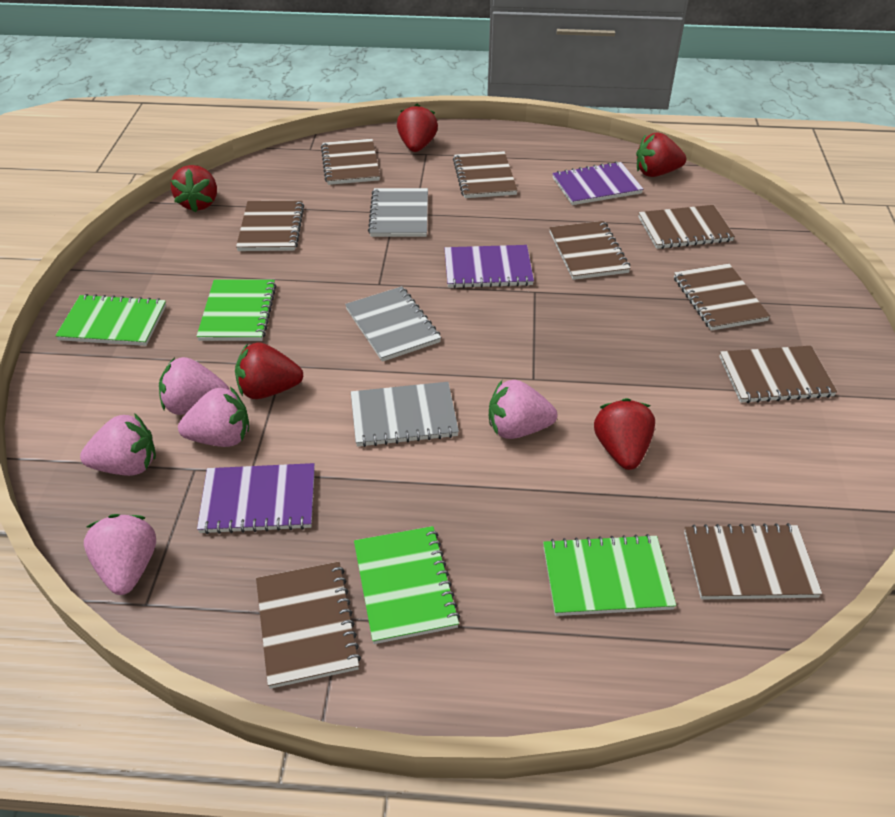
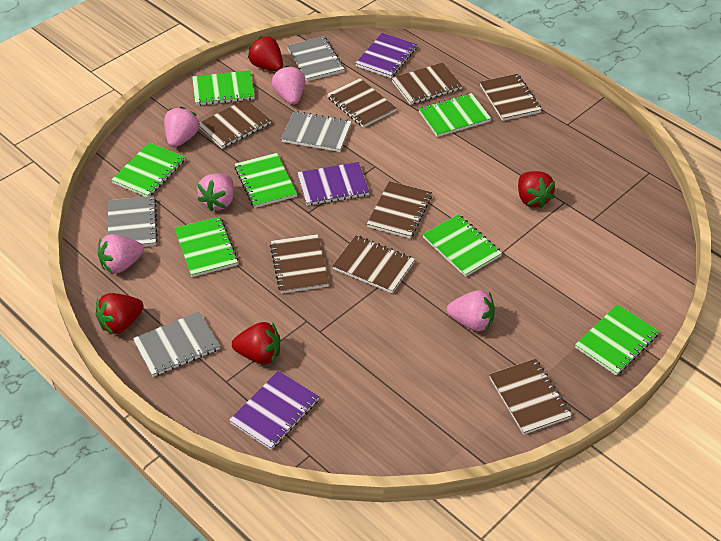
brown notebook: 9 -> 8
green notebook: 4 -> 7
grey notebook: 3 -> 4
red strawberry: 5 -> 4

